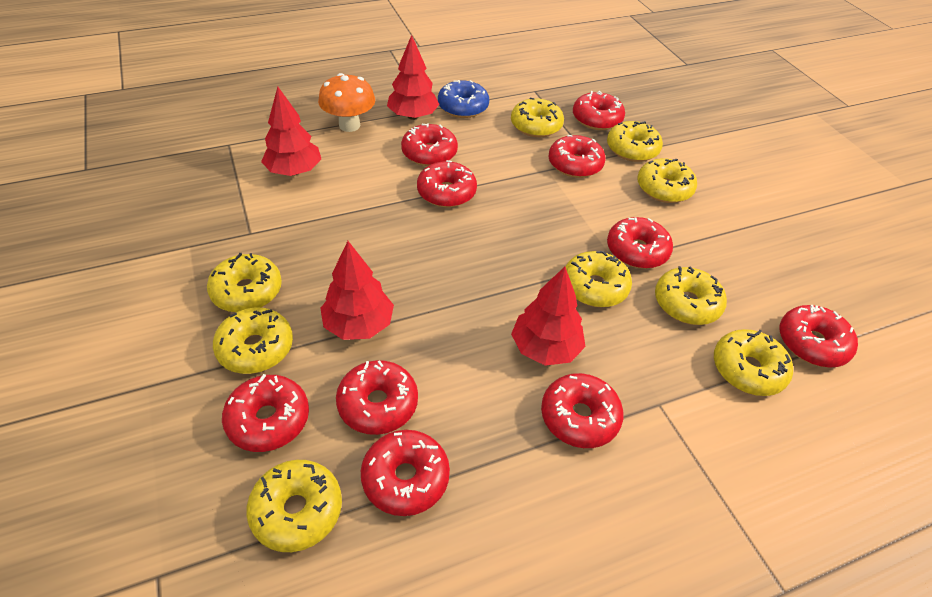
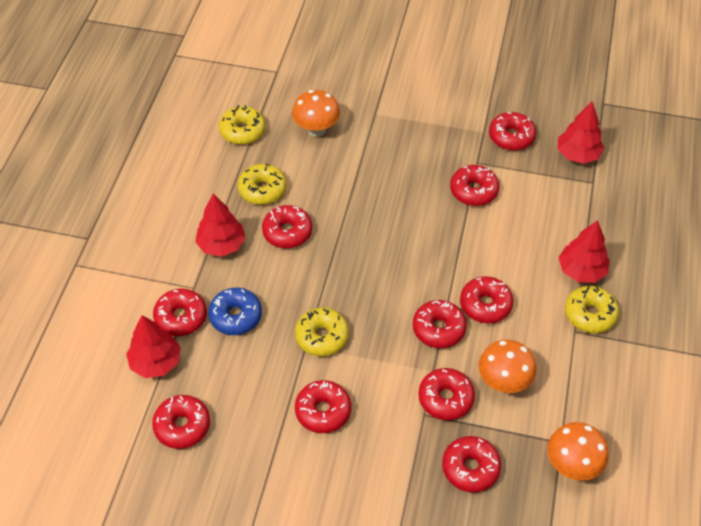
orange mushroom: 1 -> 3
yellow donut: 9 -> 4

